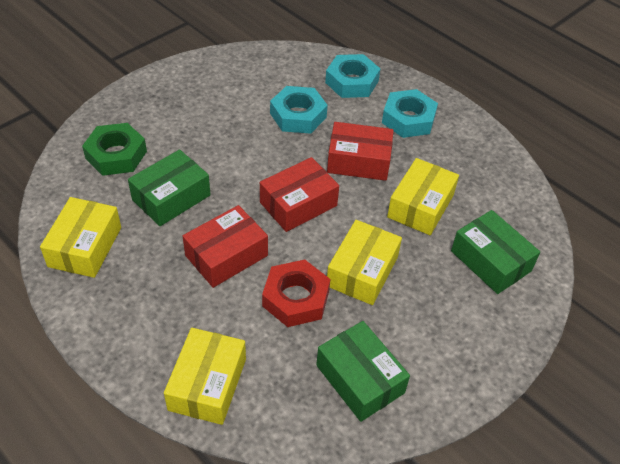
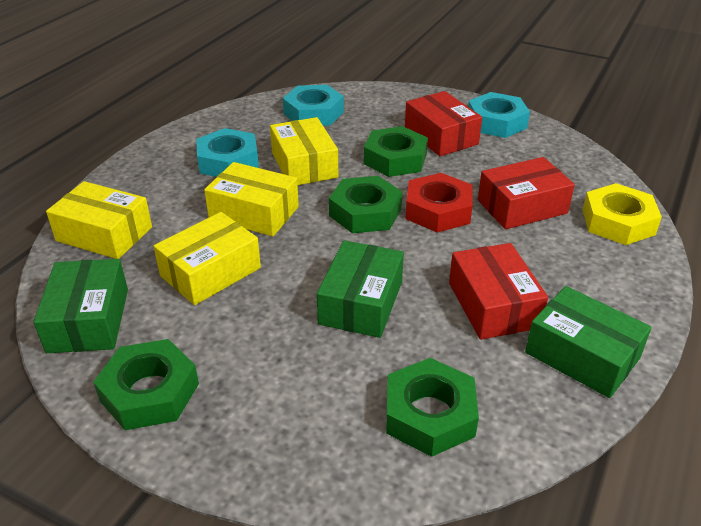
green nut: 1 -> 4
yellow nut: 0 -> 1

